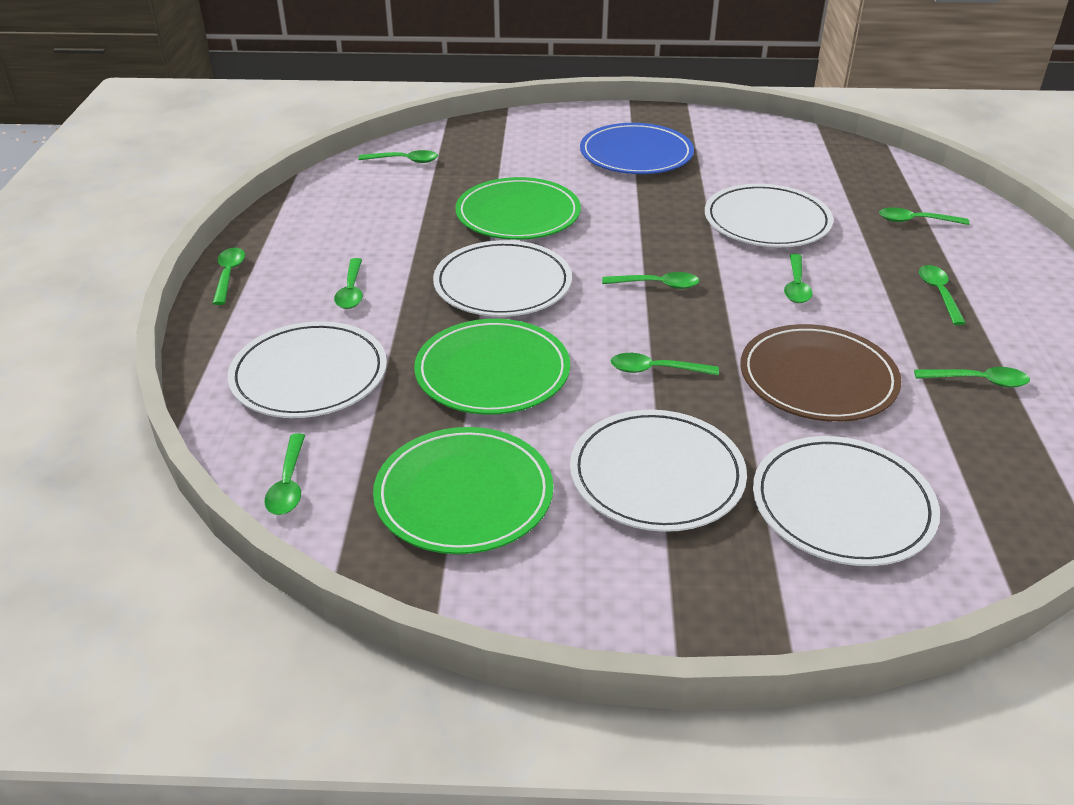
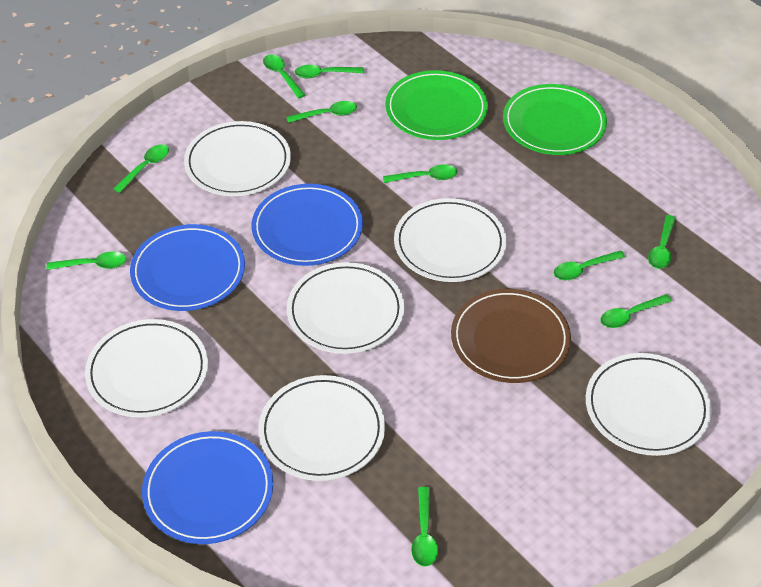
blue plate: 1 -> 3
green plate: 3 -> 2
white plate: 5 -> 6

